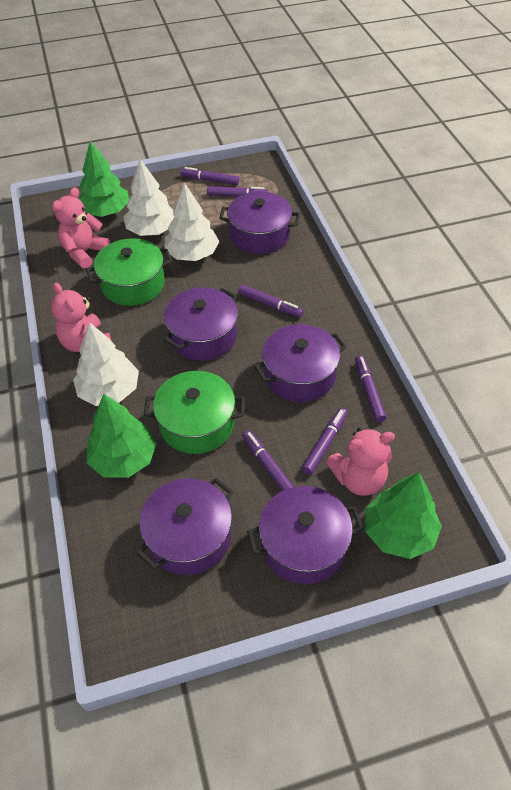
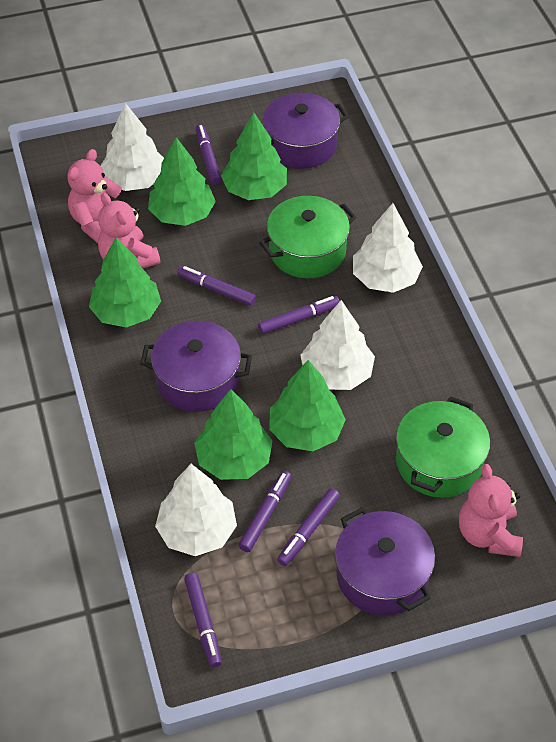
green tree: 3 -> 5
purple pot: 5 -> 3
white tree: 3 -> 4

